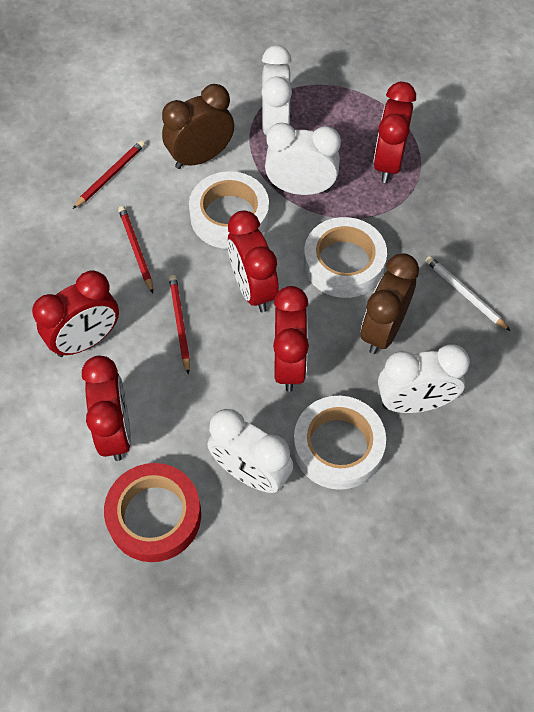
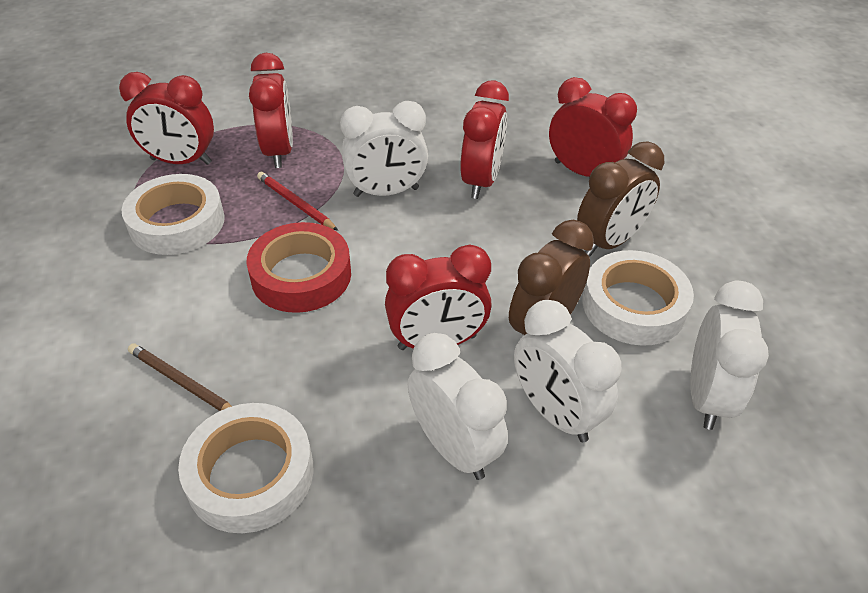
brown pencil: 0 -> 1
red pencil: 3 -> 1
white pencil: 1 -> 0

